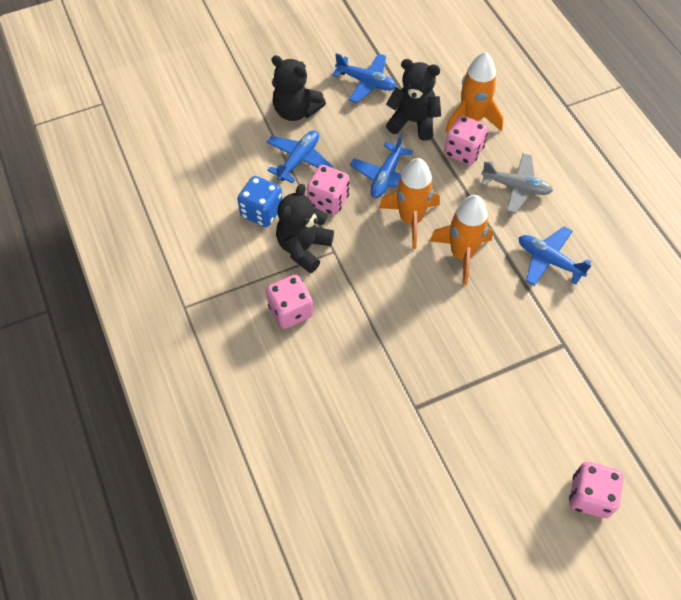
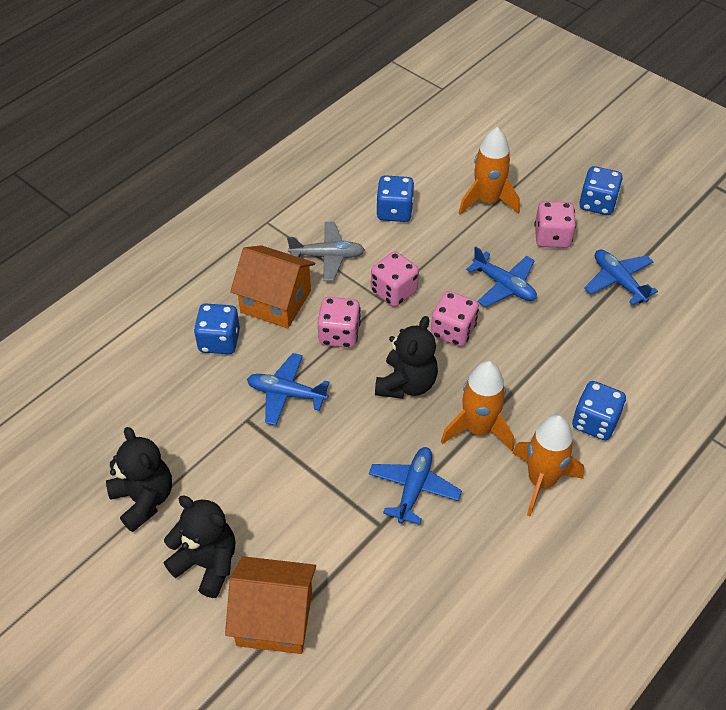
blue dice: 1 -> 4
orange house: 0 -> 2

